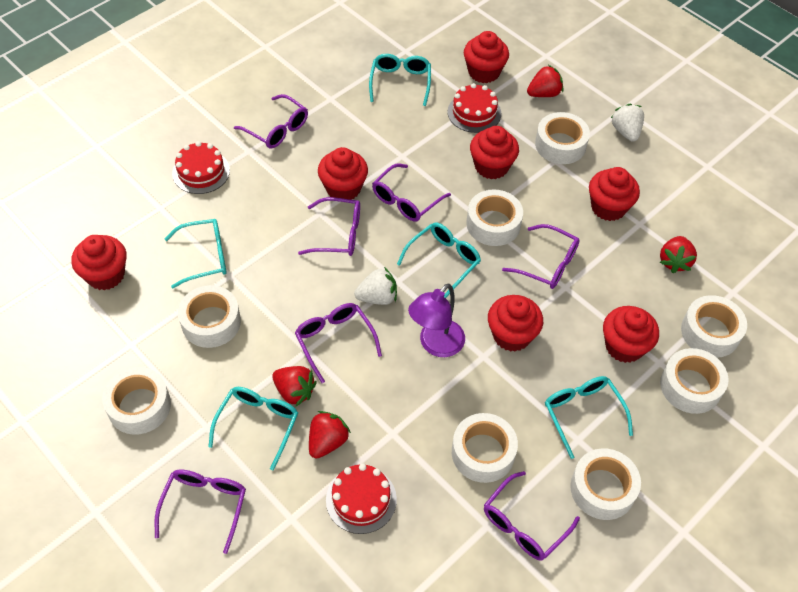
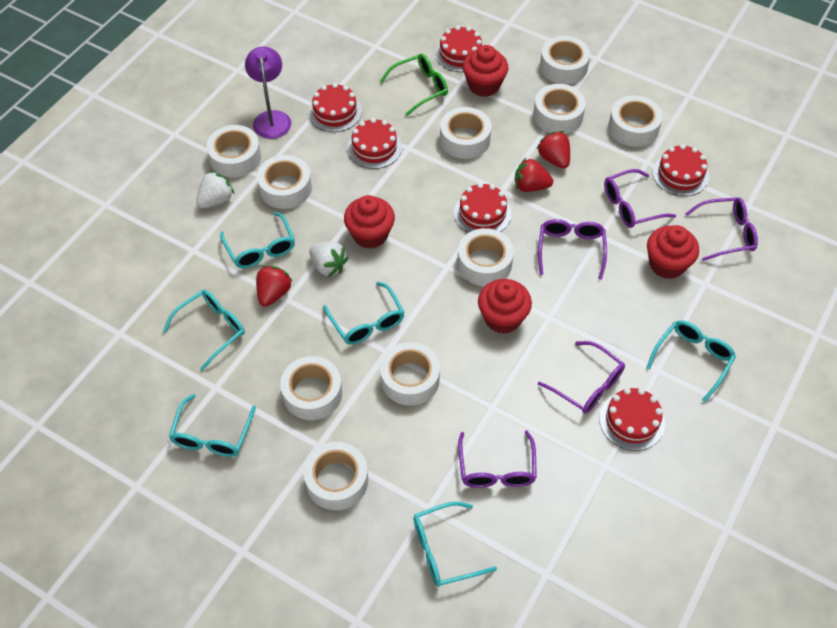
green glasses: 0 -> 1
purple glasses: 7 -> 5
red cake: 3 -> 6
red cupcake: 7 -> 4
red strawberry: 4 -> 3
turquoise glasses: 5 -> 6
white tape: 8 -> 10

